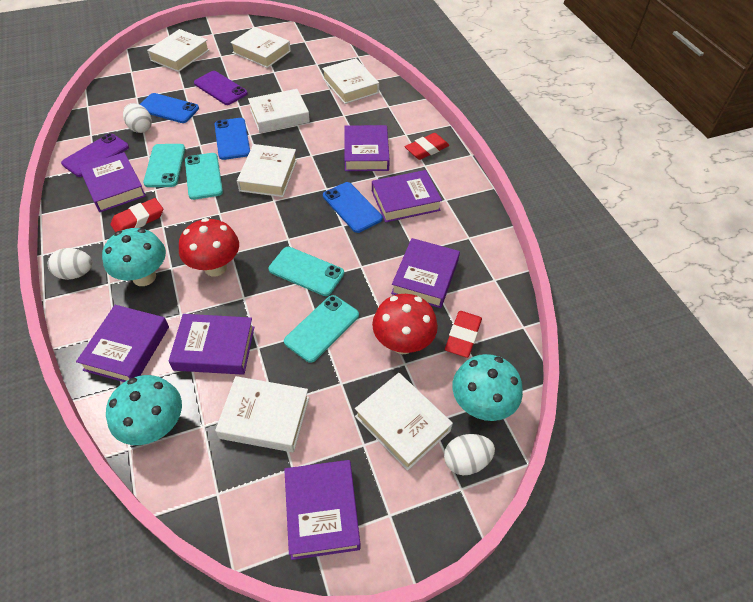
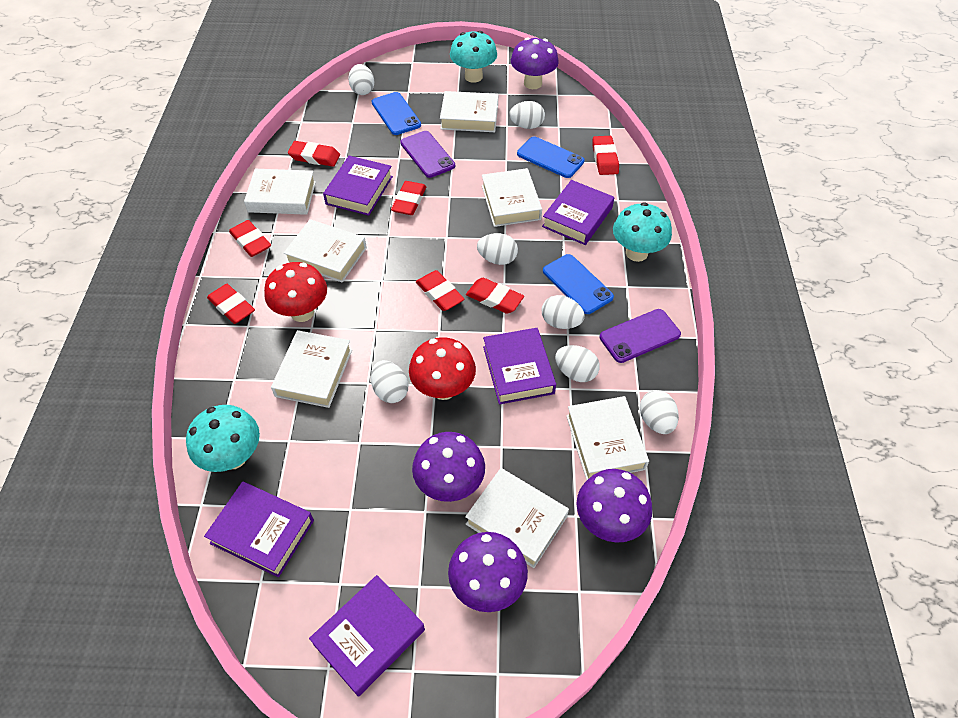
purple book: 7 -> 5
purple mushroom: 0 -> 4
red eraser: 3 -> 7
turquoise phone: 4 -> 0
white egg: 3 -> 7

